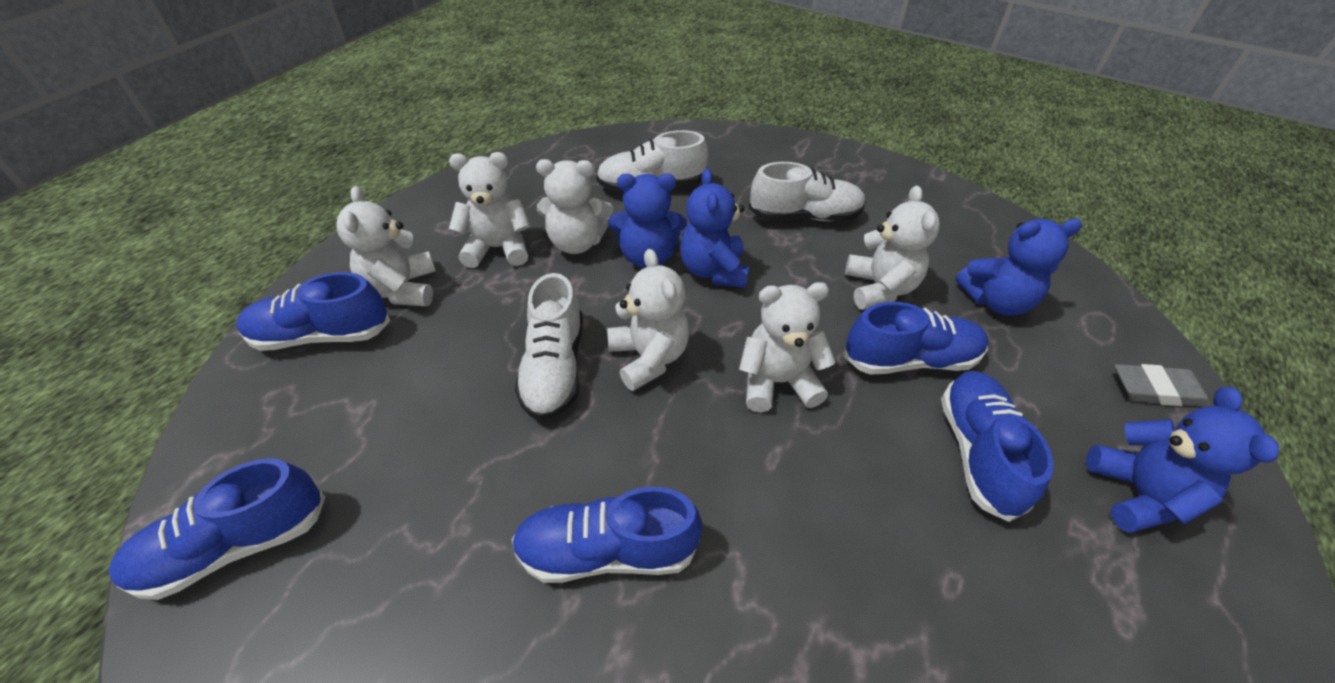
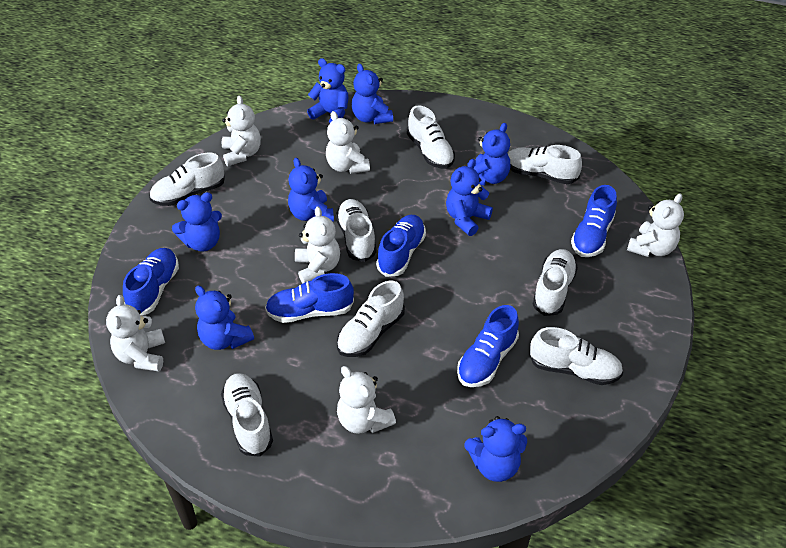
blue teddy bear: 4 -> 8
grey eraser: 1 -> 0
white shoe: 3 -> 8

